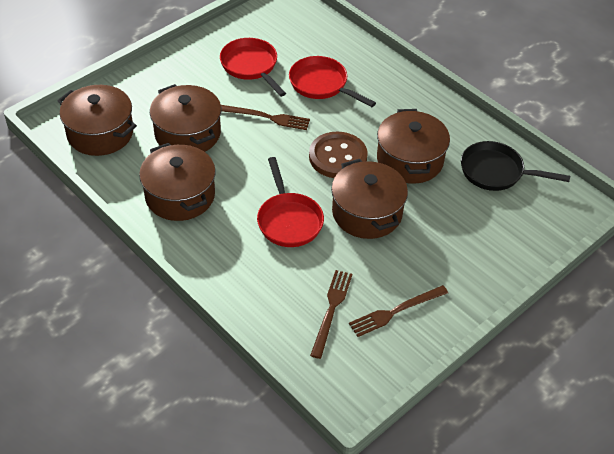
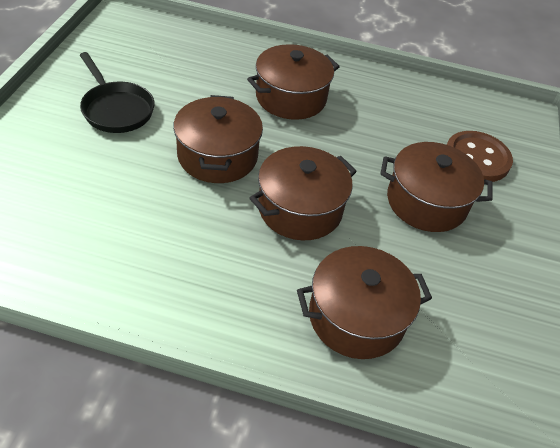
brown fork: 3 -> 0
red pan: 3 -> 0

